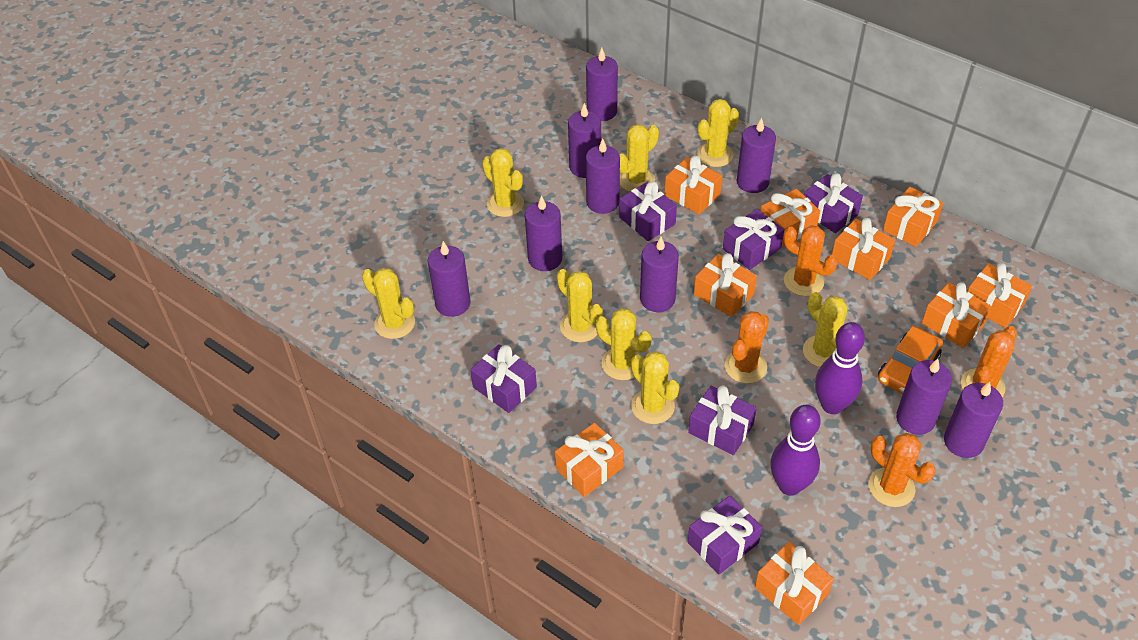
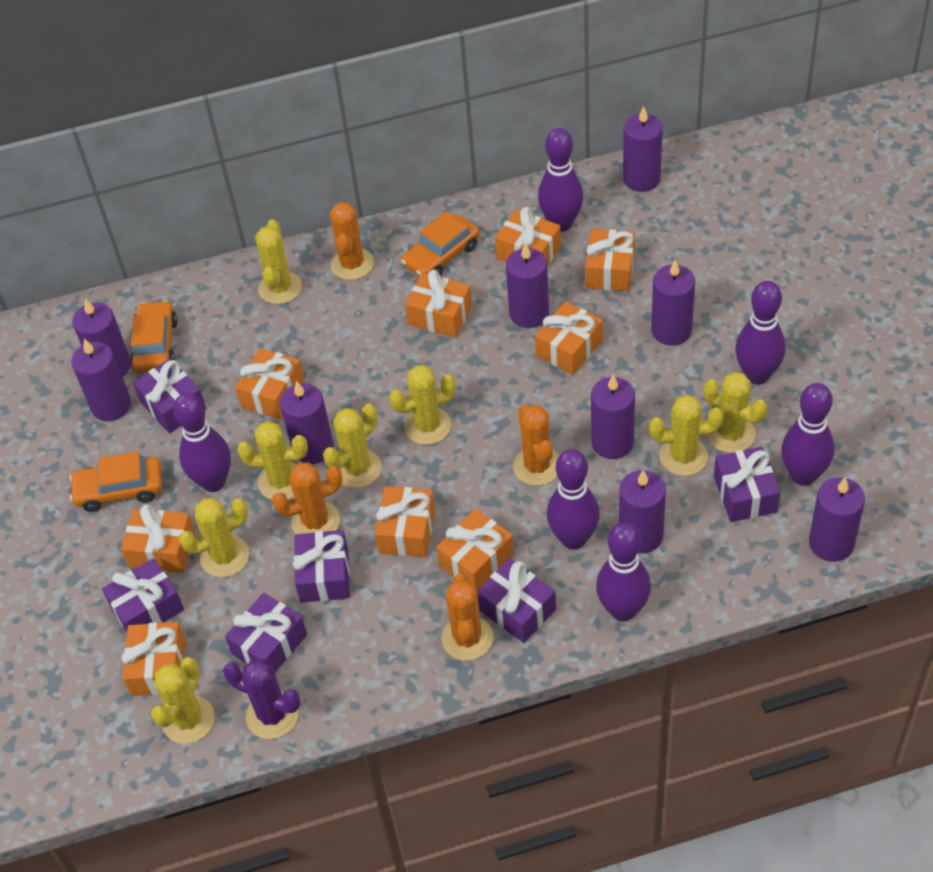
orange car: 1 -> 3
purple bowling pin: 2 -> 6
purple cactus: 0 -> 1

